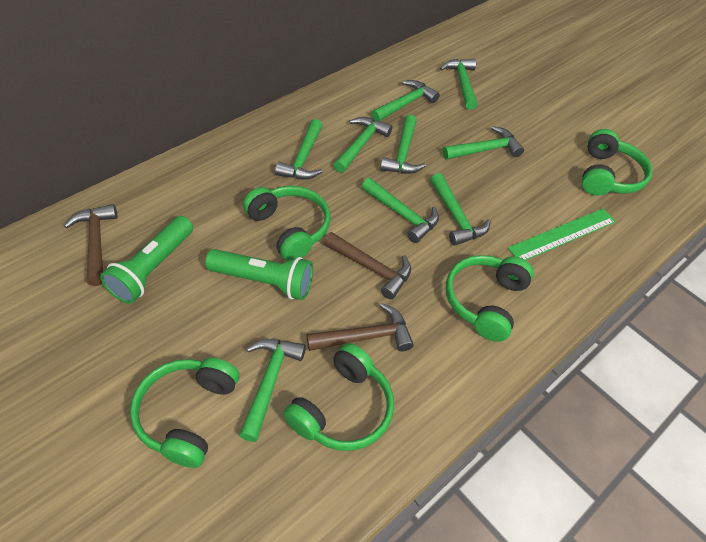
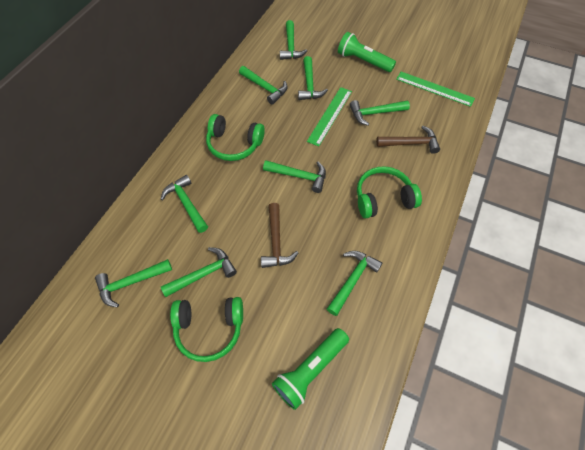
brown hammer: 3 -> 2
green headphones: 5 -> 3
green ruler: 1 -> 2

